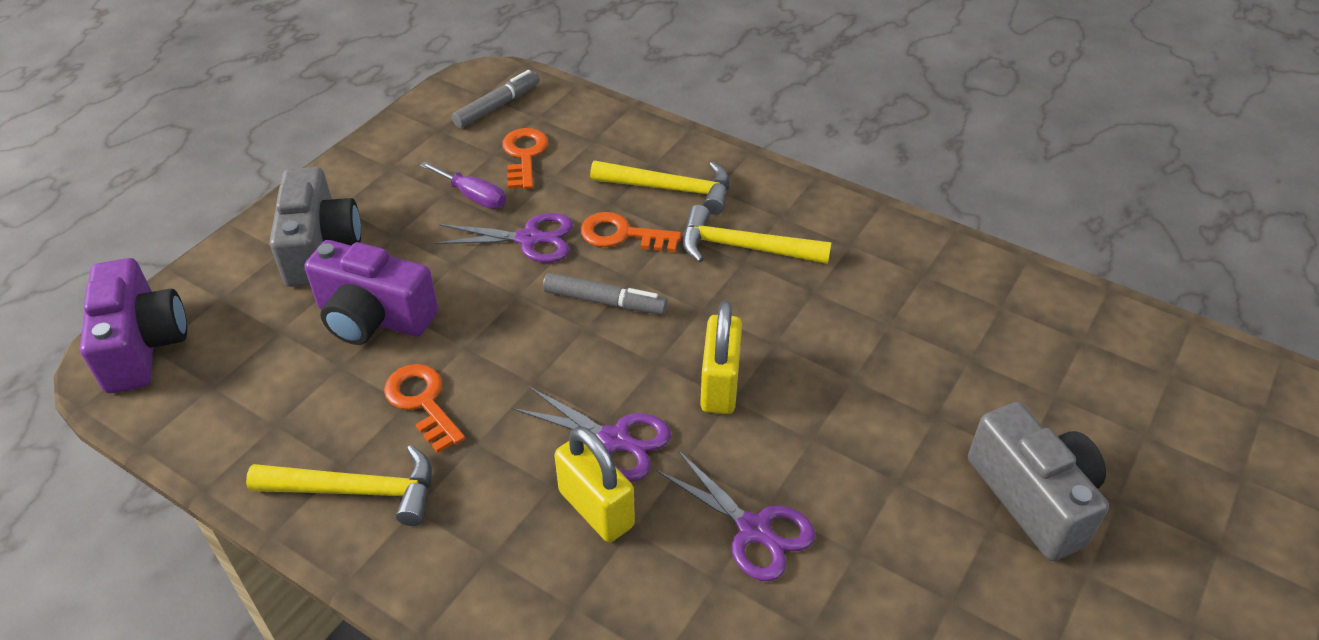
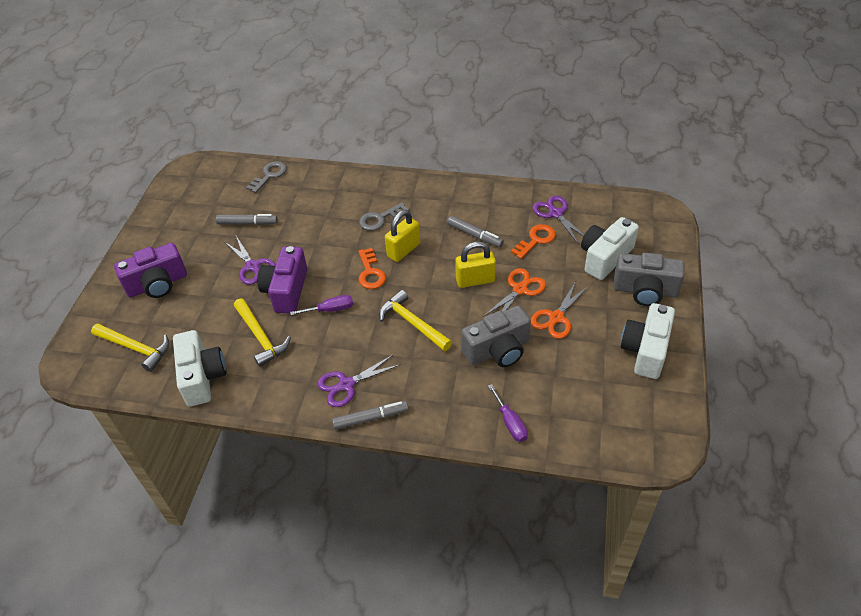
grey key: 0 -> 2
grey marker: 2 -> 3
orange key: 3 -> 2
orange scissors: 0 -> 2
purple screwdriver: 1 -> 2
white camera: 0 -> 3

